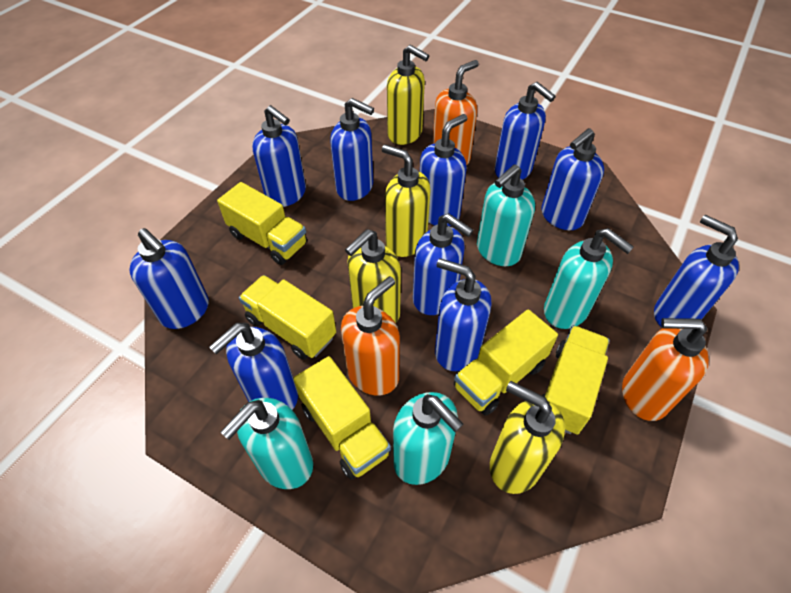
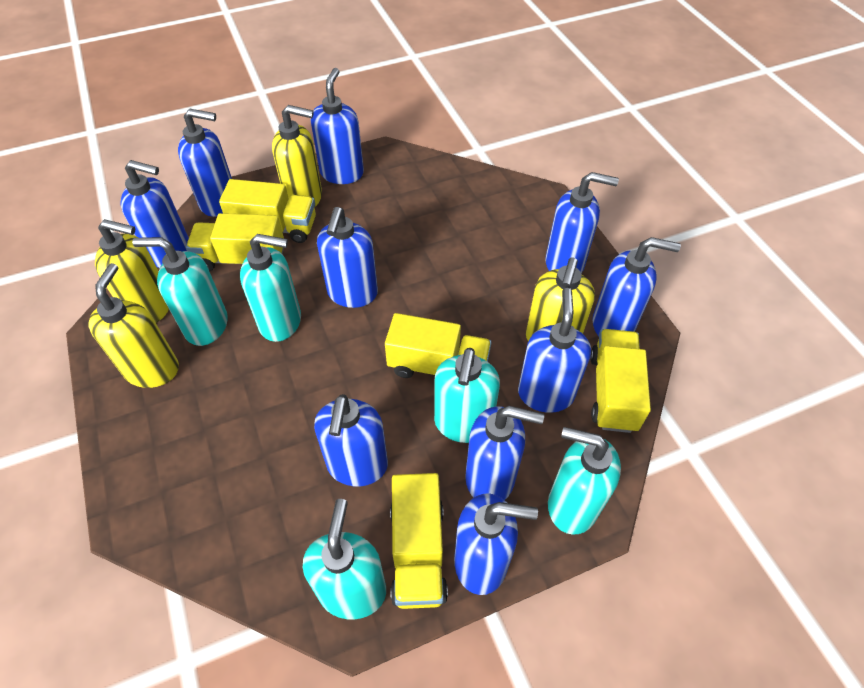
orange soap dispenser: 3 -> 0
turquoise soap dispenser: 4 -> 5

